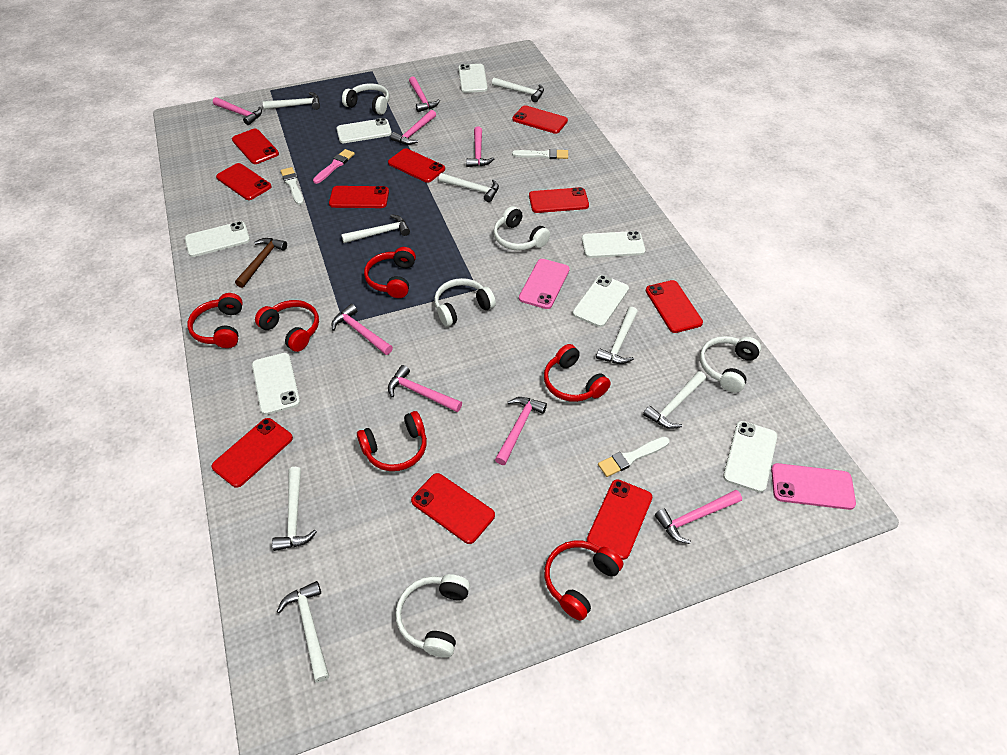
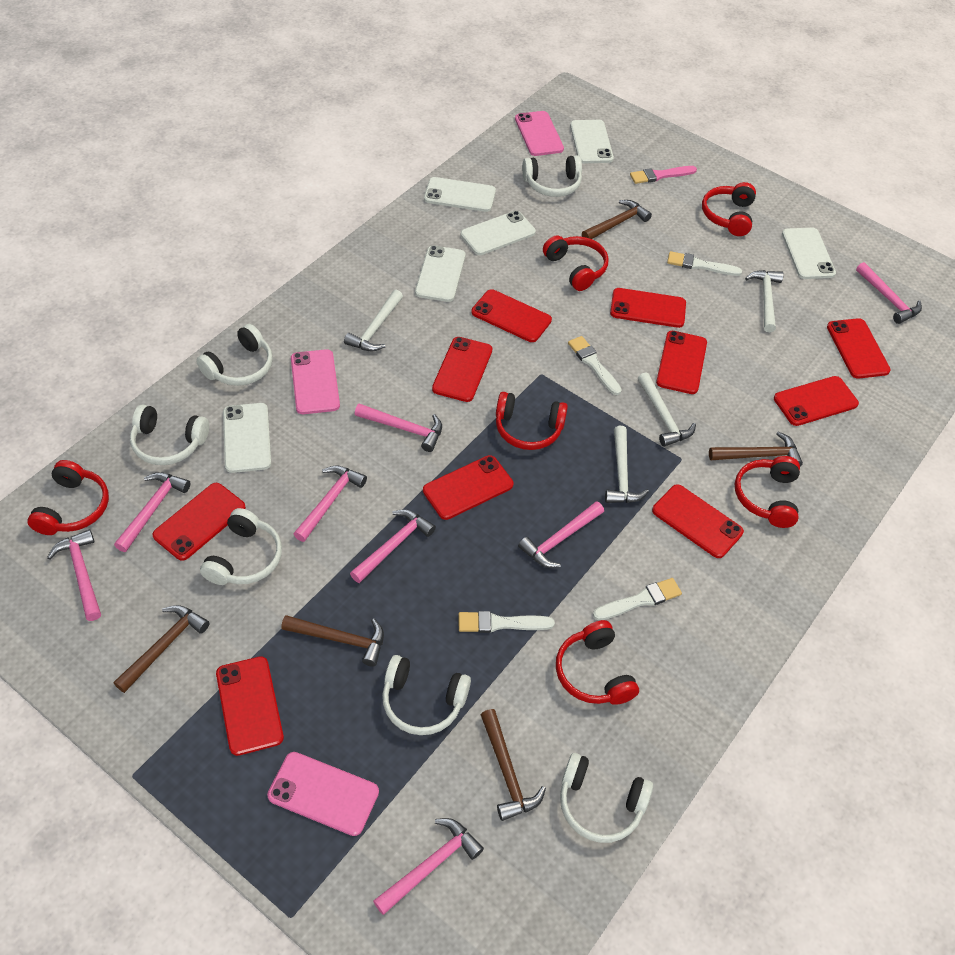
brown hammer: 1 -> 5
pink phone: 2 -> 3
white brush: 3 -> 4
white hammer: 8 -> 4
white headphones: 5 -> 6
white phone: 7 -> 6

